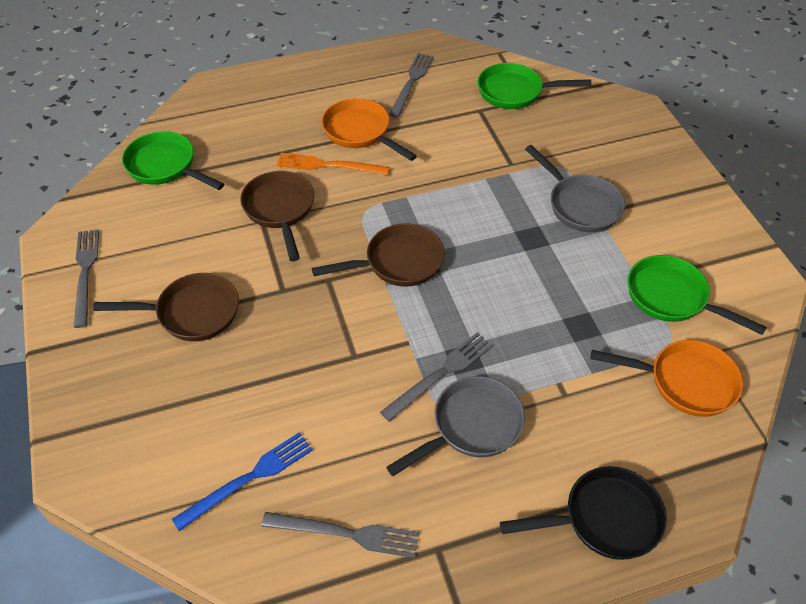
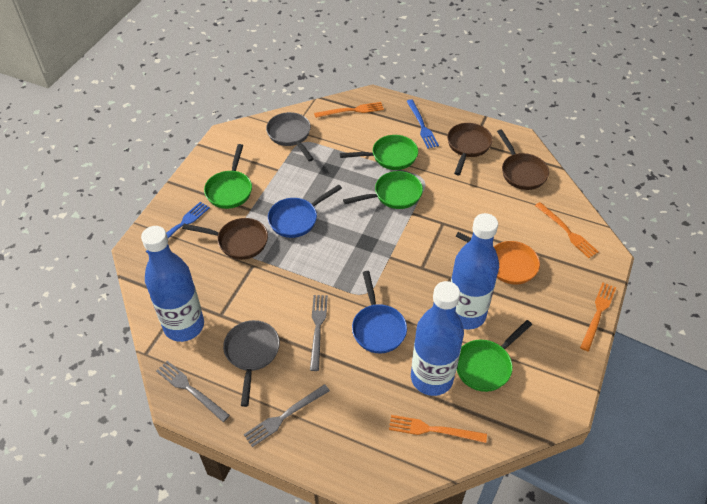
black pan: 1 -> 0
blue bottle: 0 -> 3
blue fork: 1 -> 2
blue pan: 0 -> 2
green pan: 3 -> 4
grey fork: 4 -> 3
orange fork: 1 -> 4
orange pan: 2 -> 1

